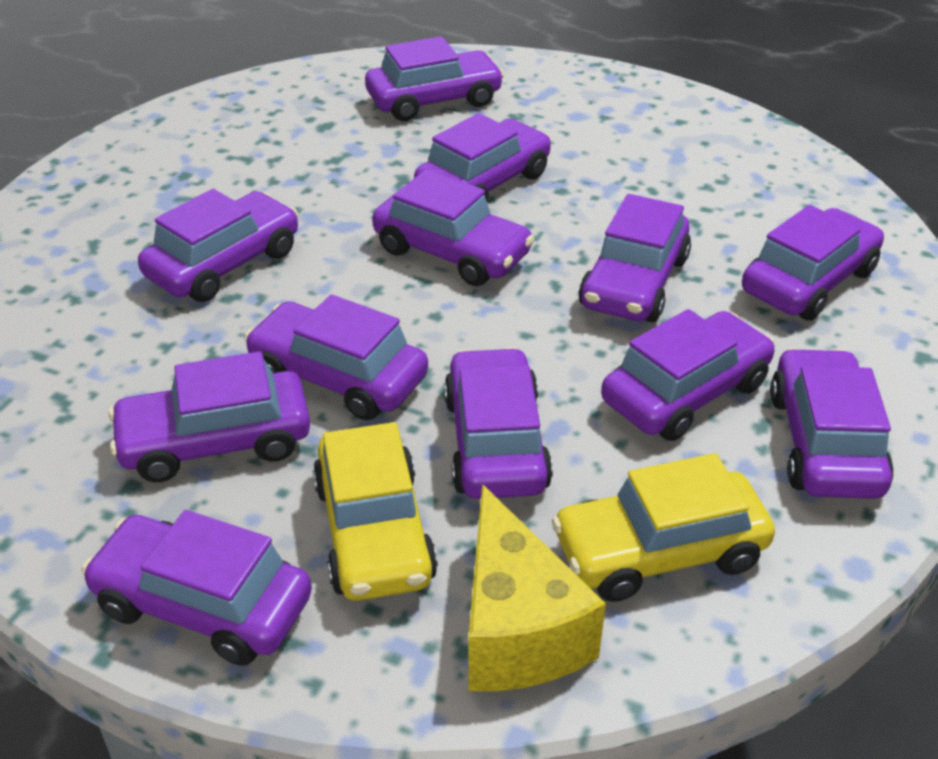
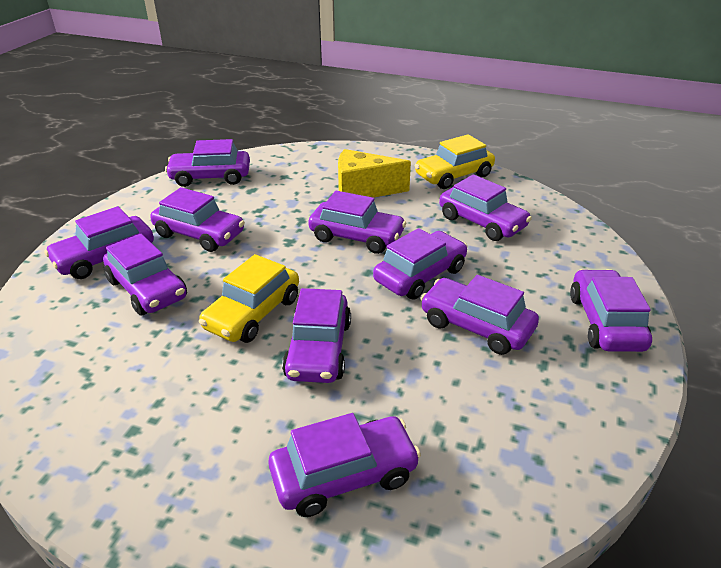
purple car: 12 -> 11

